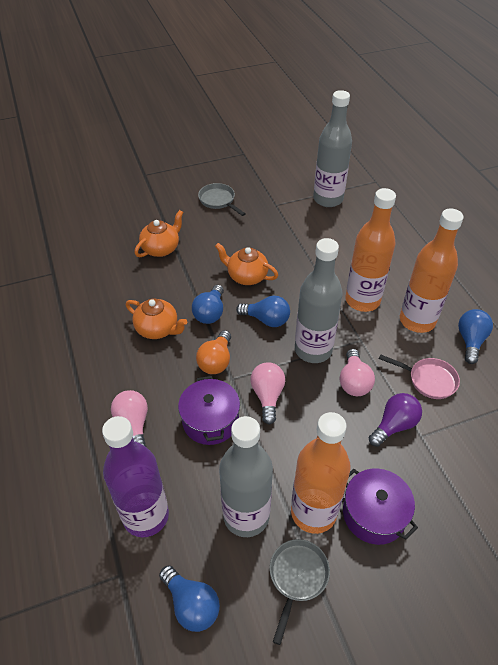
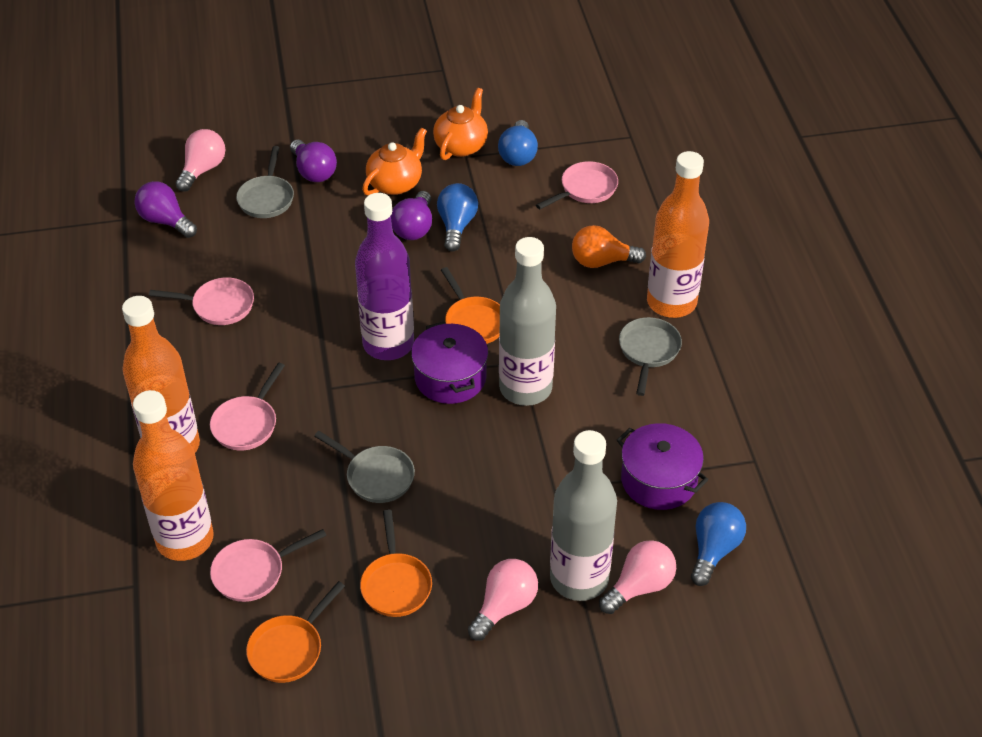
blue light bulb: 4 -> 3
grey bottle: 3 -> 2
grey pan: 2 -> 3
orange pan: 0 -> 3
orange teapot: 3 -> 2
pink pan: 1 -> 4
purple light bulb: 1 -> 3

